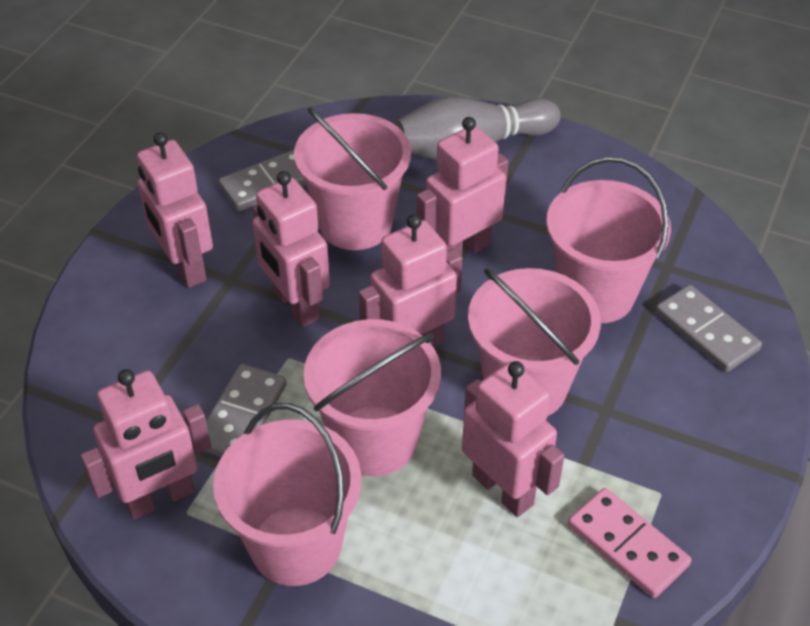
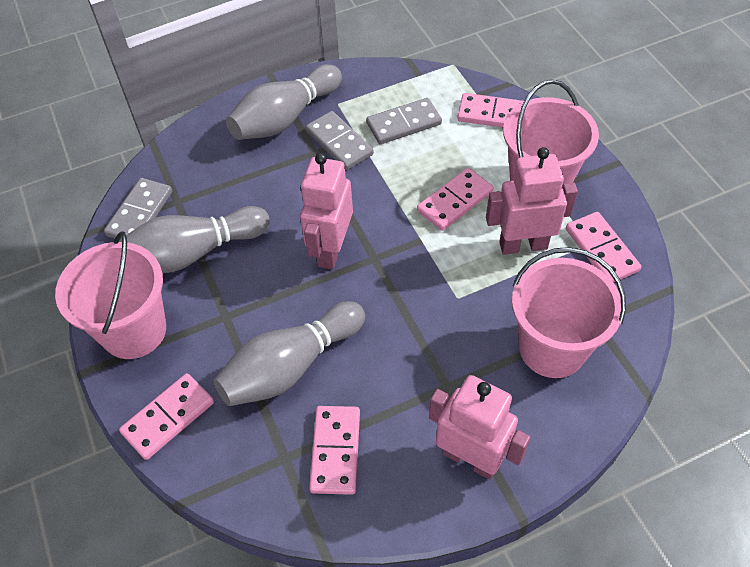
grey bowling pin: 1 -> 3
pink bucket: 5 -> 3
pink domino: 1 -> 5
pink robot: 6 -> 3

